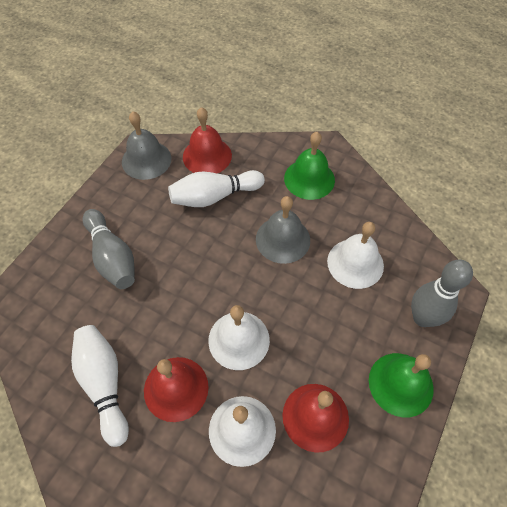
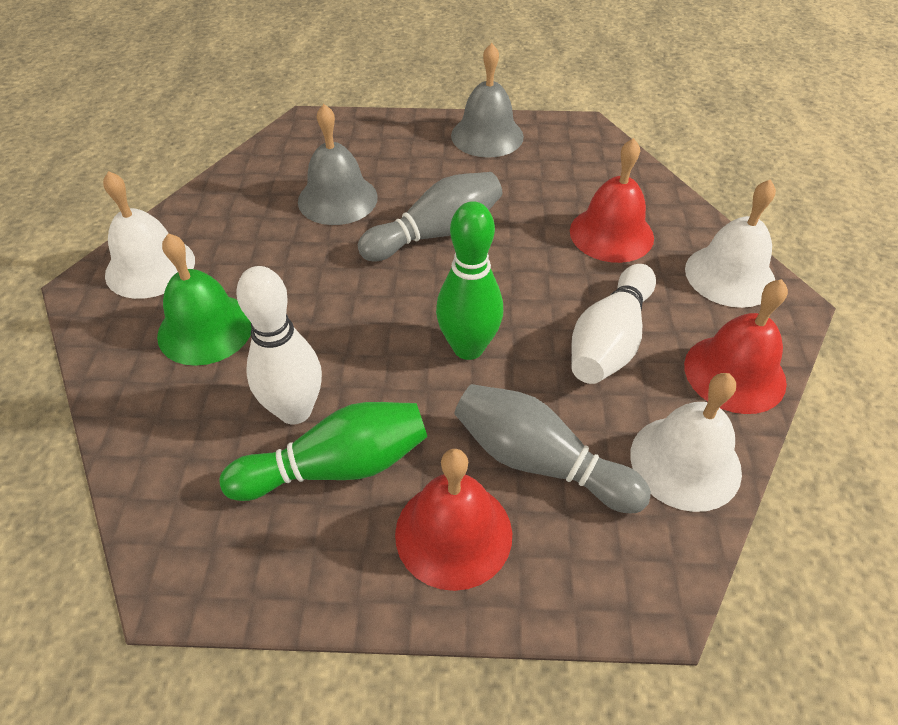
green bell: 2 -> 1
green bowling pin: 0 -> 2

